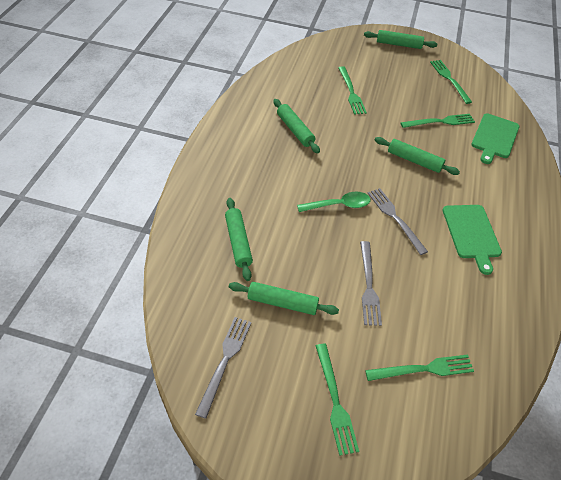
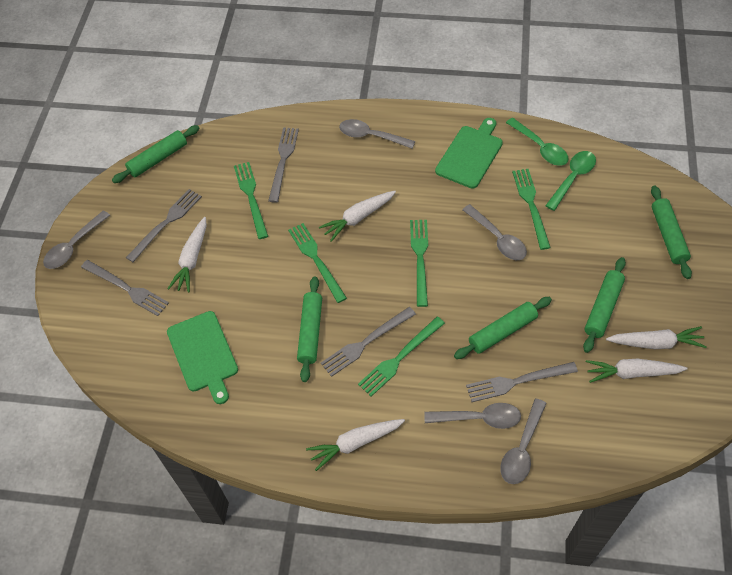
green spoon: 1 -> 2
grey fork: 3 -> 5
grey spoon: 0 -> 5
white carrot: 0 -> 5

